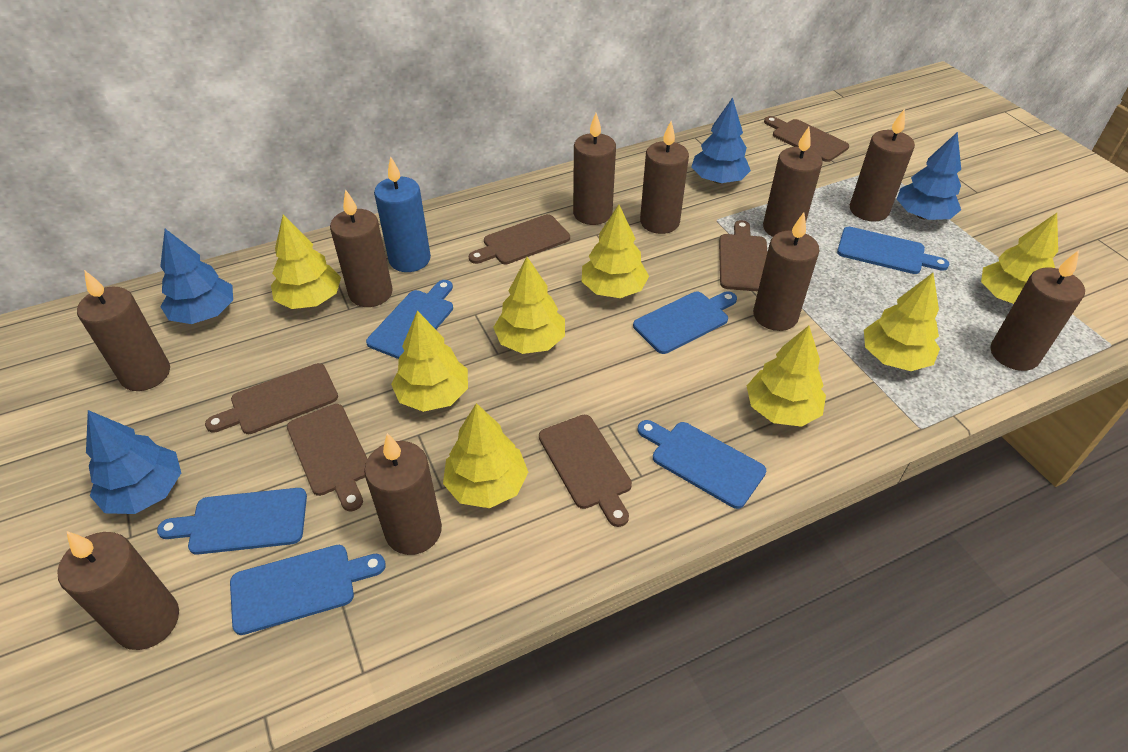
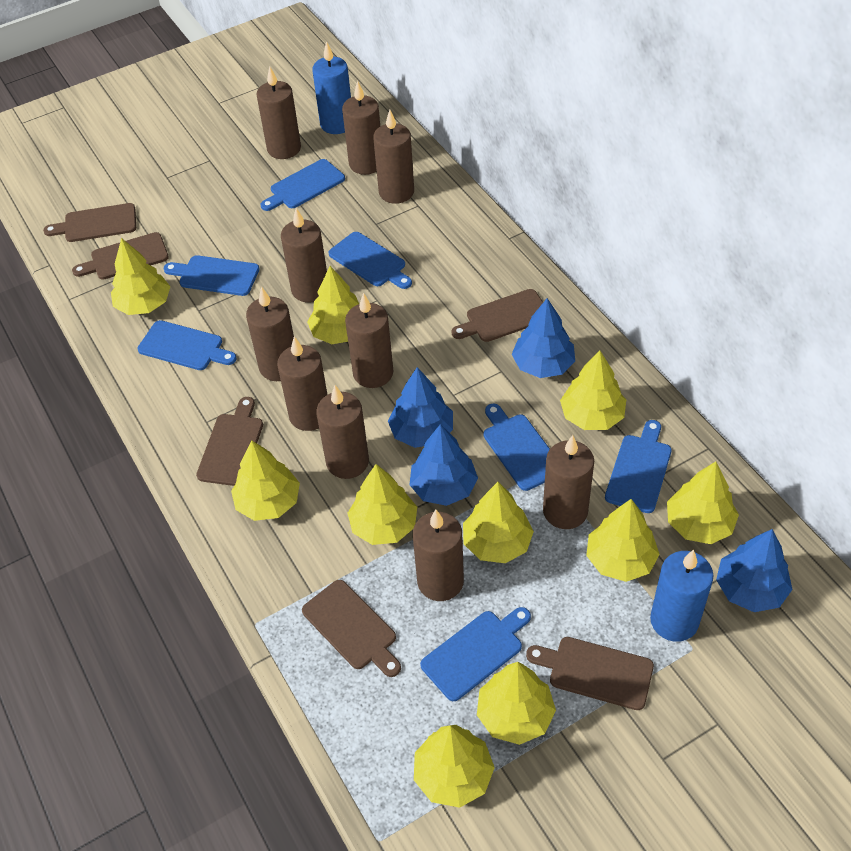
blue candle: 1 -> 2
blue cutting board: 6 -> 7
yellow tree: 8 -> 10

